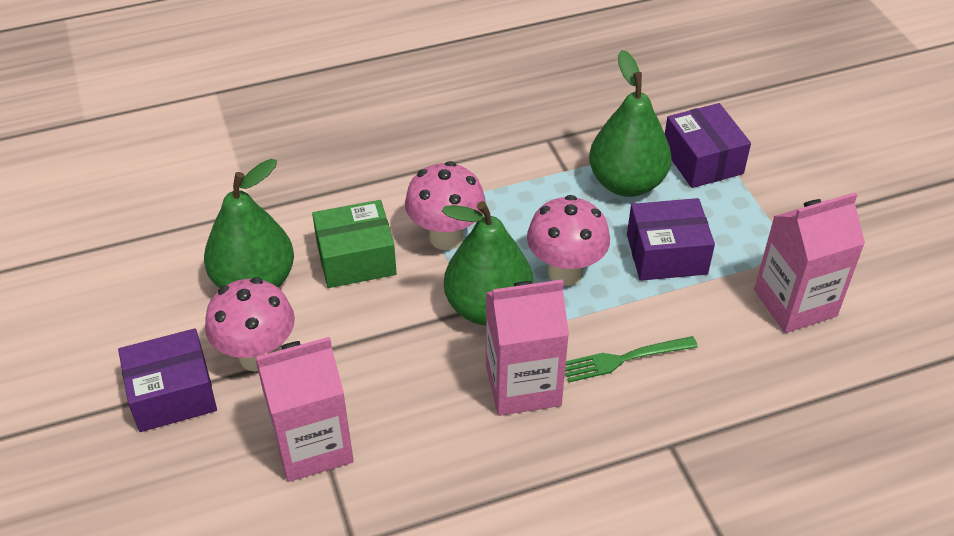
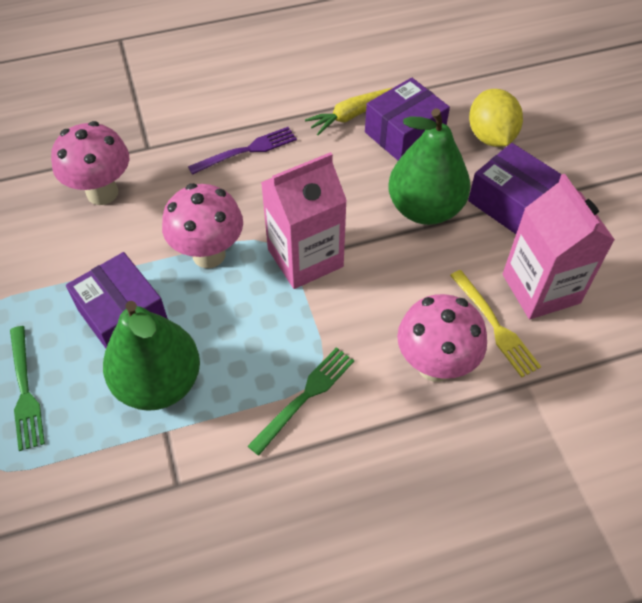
green box: 1 -> 0
green fork: 1 -> 2
green pear: 3 -> 2
pink carton: 3 -> 2
purple fork: 0 -> 1
yellow carrot: 0 -> 1
yellow fork: 0 -> 1
yellow lemon: 0 -> 1

